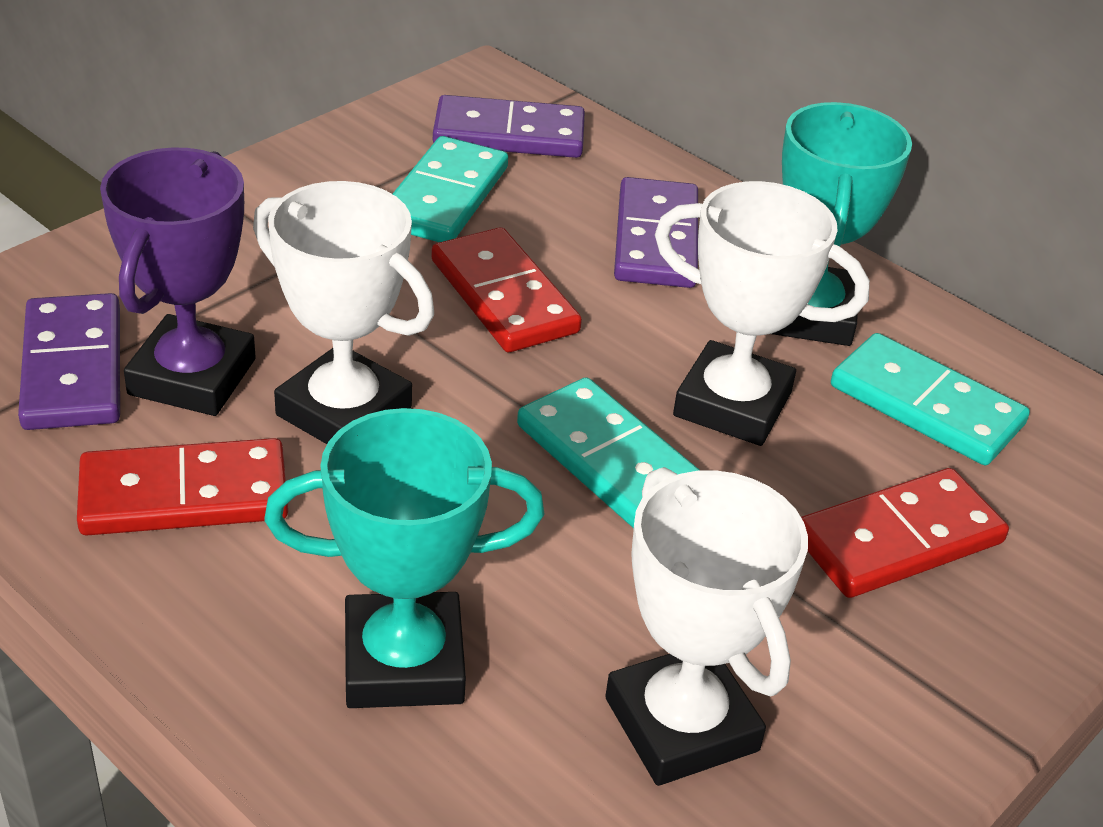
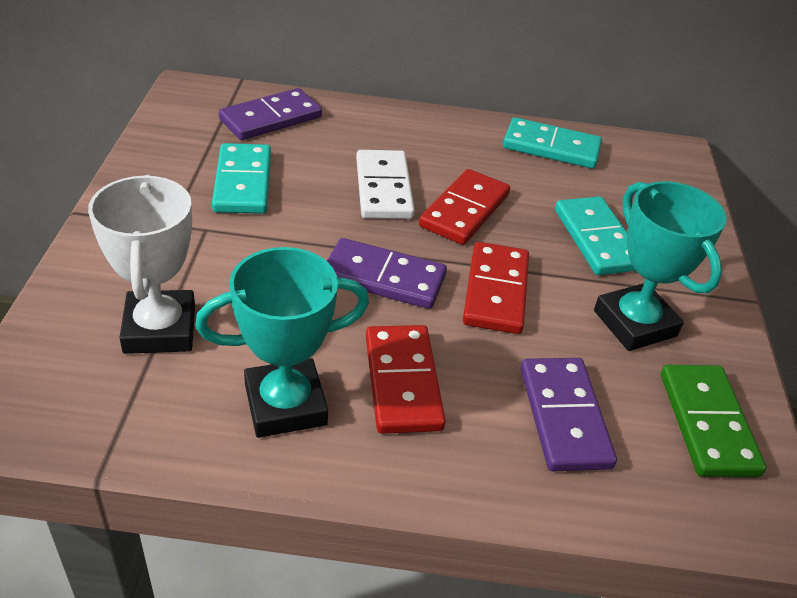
green domino: 0 -> 1
purple trophy: 1 -> 0
white domino: 0 -> 1
white trophy: 3 -> 1

